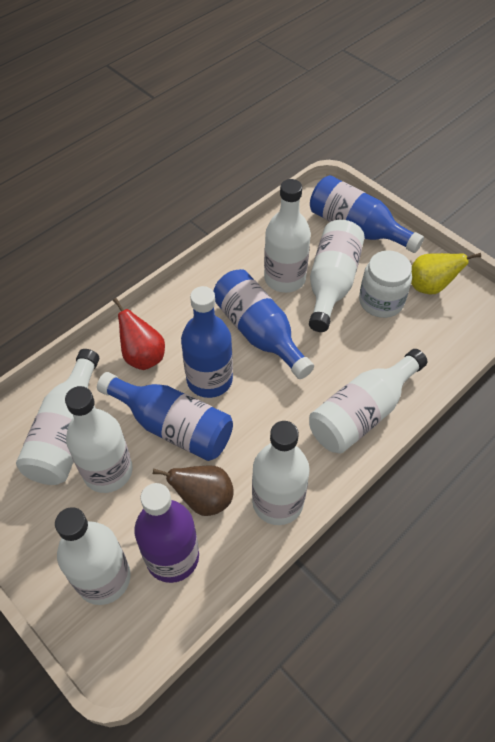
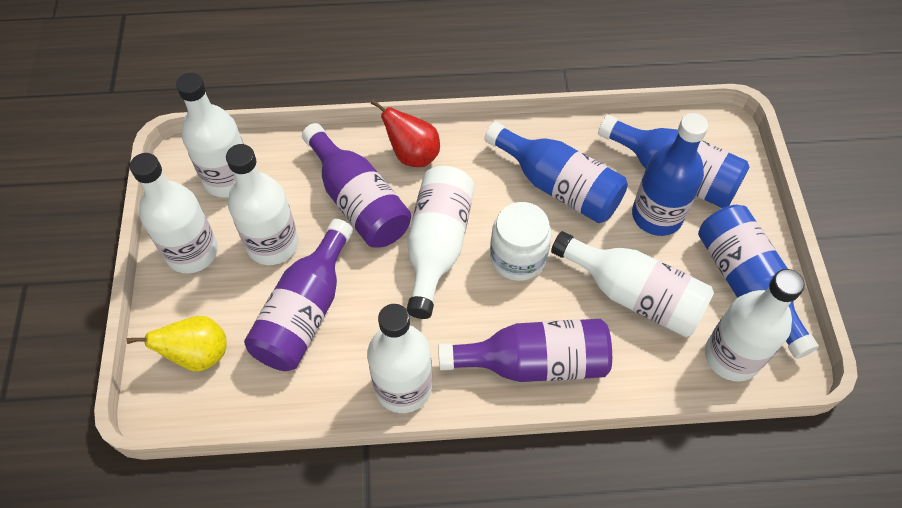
brown pear: 1 -> 0
purple bottle: 1 -> 3

